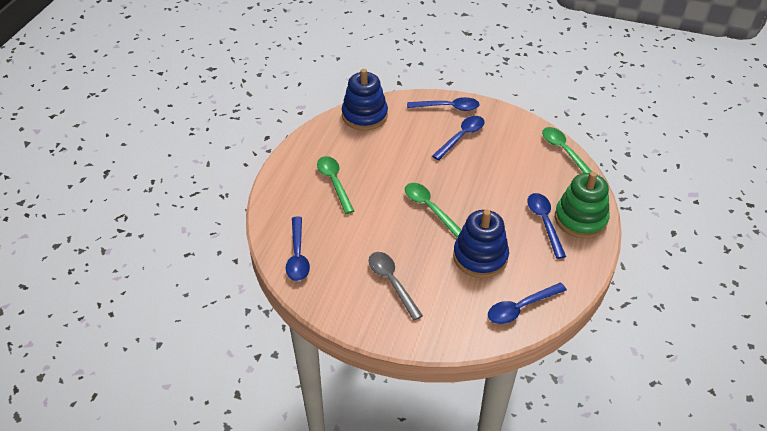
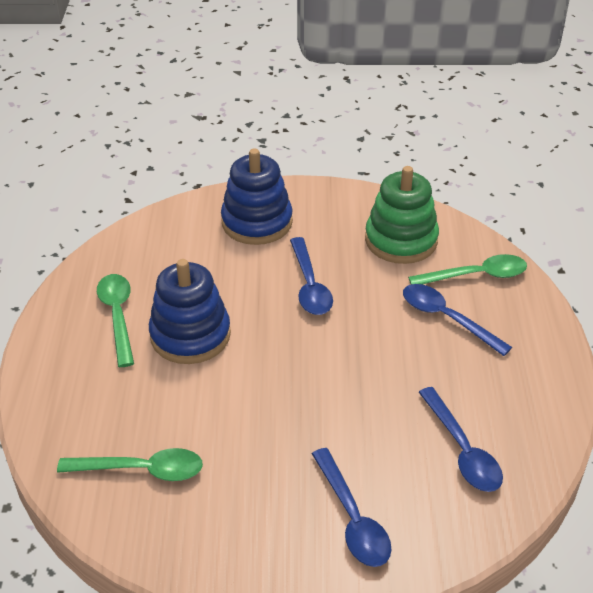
blue spoon: 5 -> 4
grey spoon: 1 -> 0

